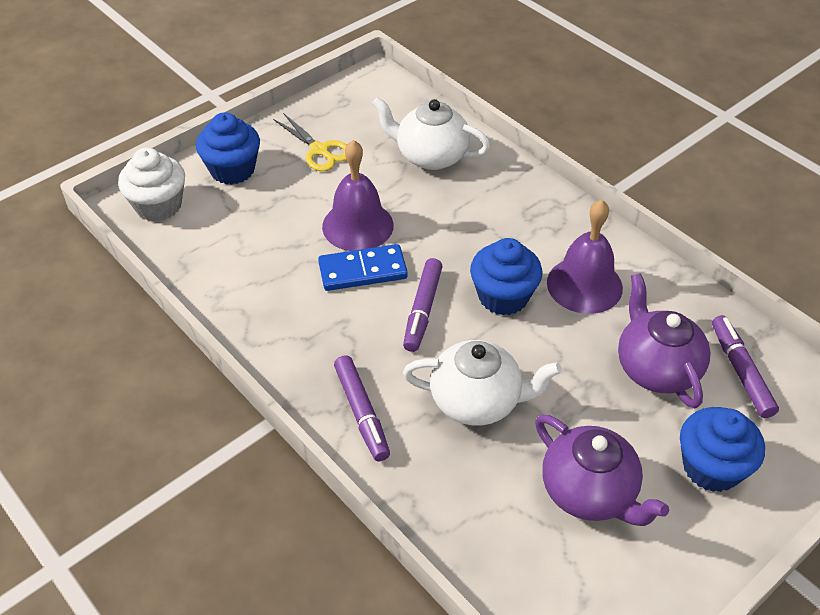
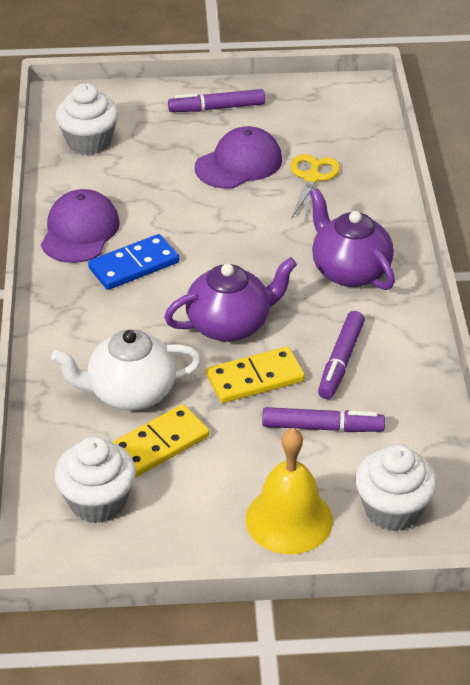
blue cupcake: 3 -> 0
purple bell: 2 -> 0
purple cap: 0 -> 2
white cupcake: 1 -> 3
white teapot: 2 -> 1
yellow bell: 0 -> 1
yellow domino: 0 -> 2

